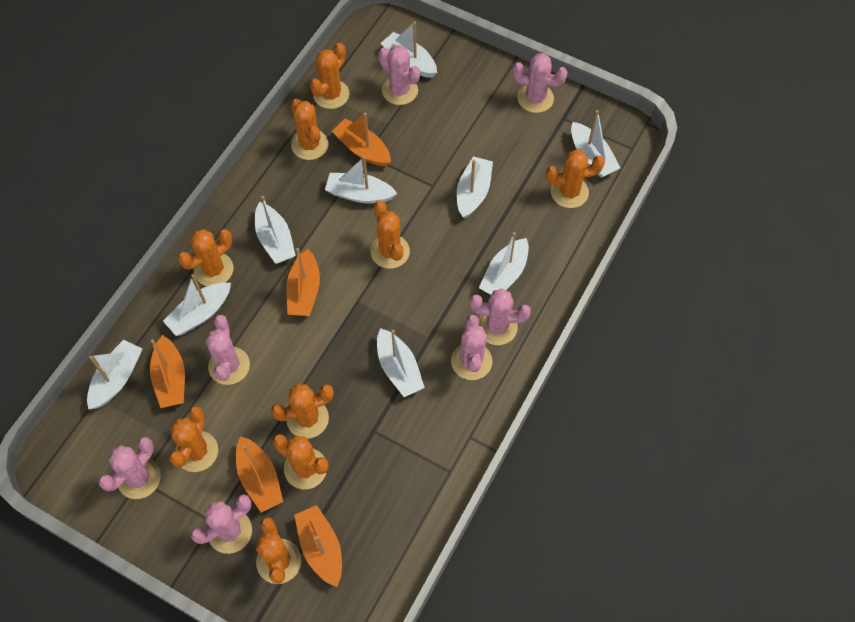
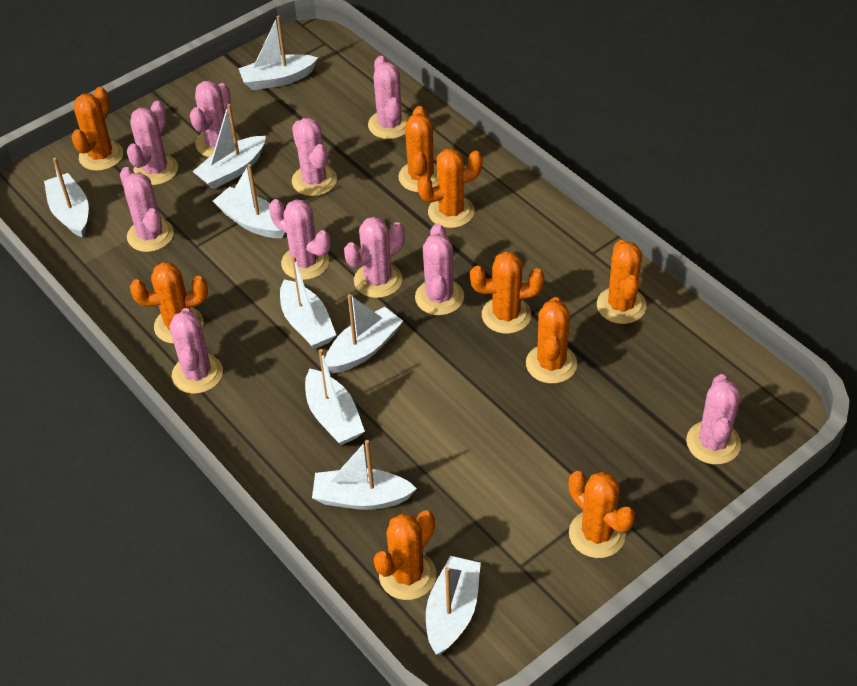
orange boat: 5 -> 0
pink cactus: 7 -> 10

